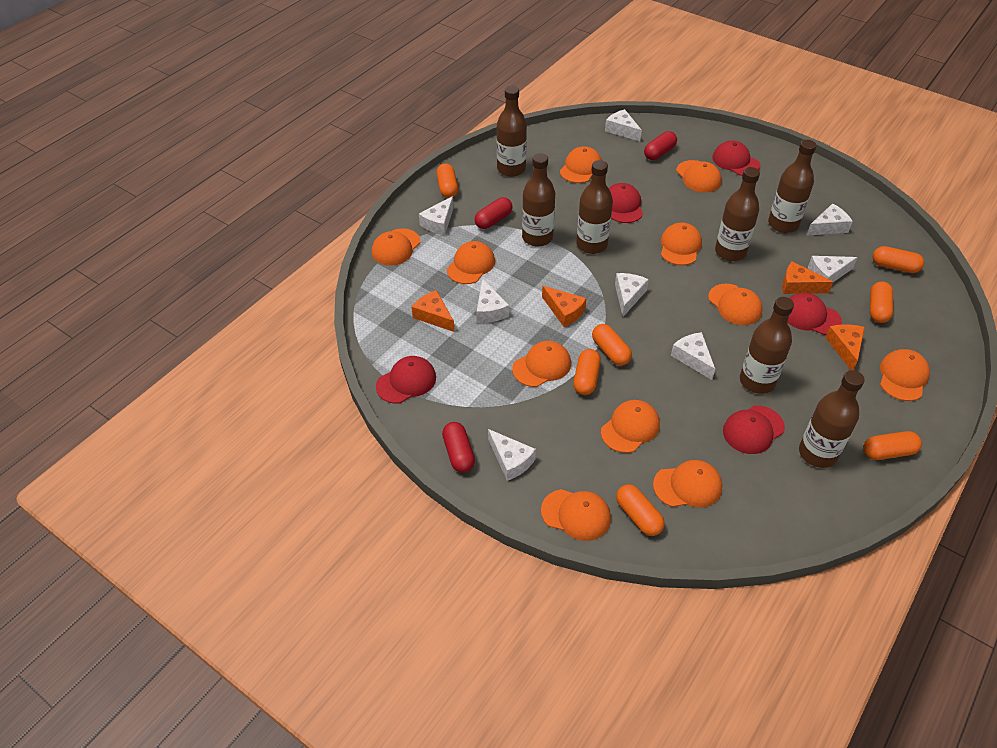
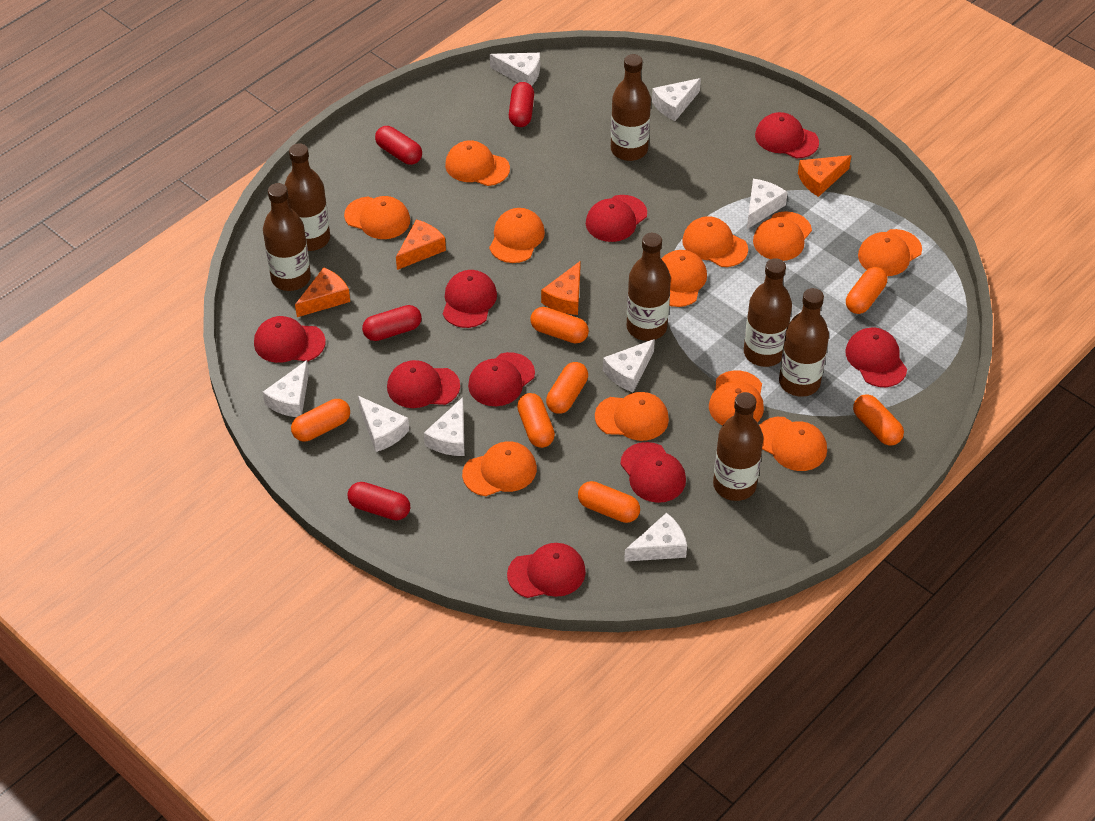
red cap: 5 -> 9
red capsule: 3 -> 4

